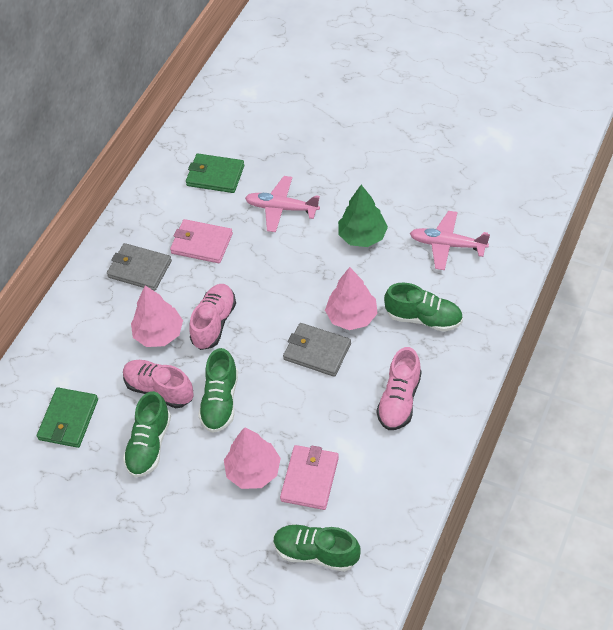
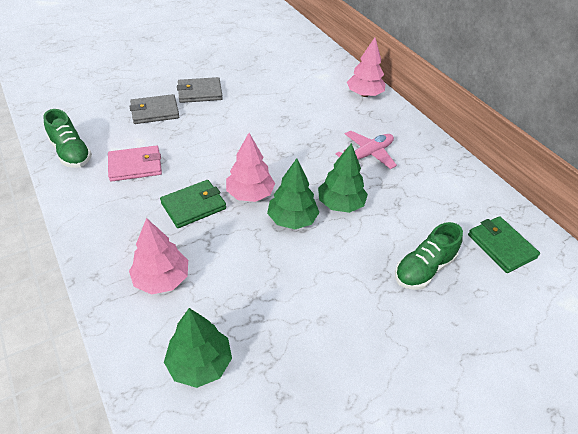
green shoe: 4 -> 2
green tree: 1 -> 3
pink plane: 2 -> 1
pink shoe: 3 -> 0
pink wallet: 2 -> 1

